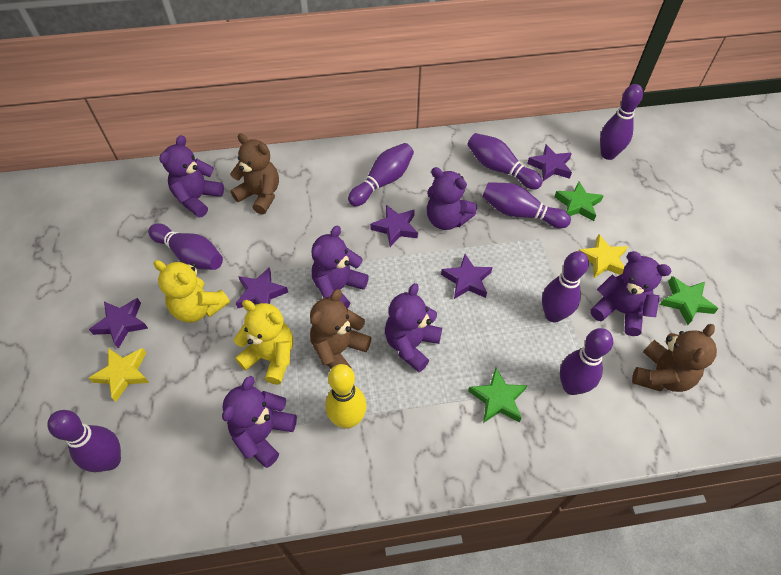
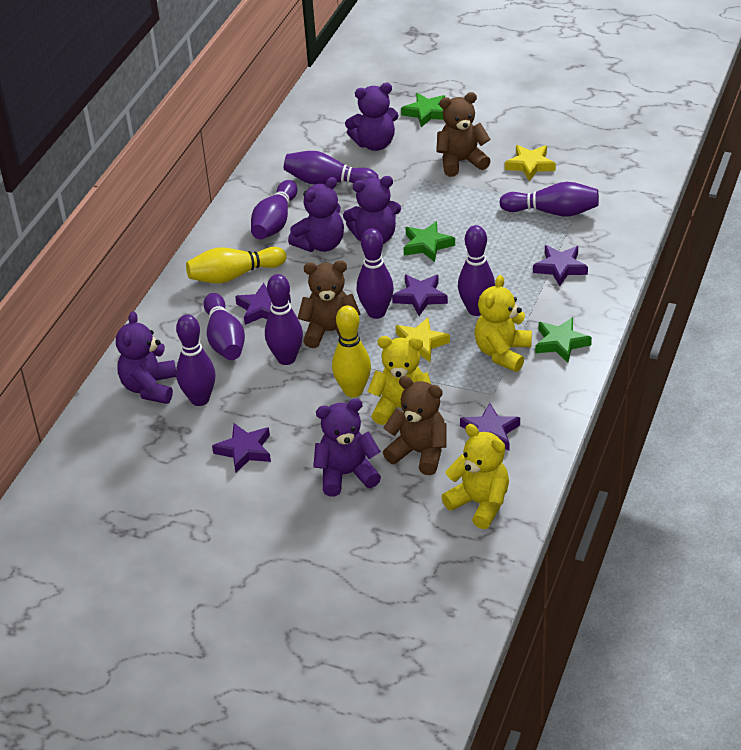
purple teddy bear: 6 -> 5
yellow bowling pin: 1 -> 2
yellow teddy bear: 2 -> 3

